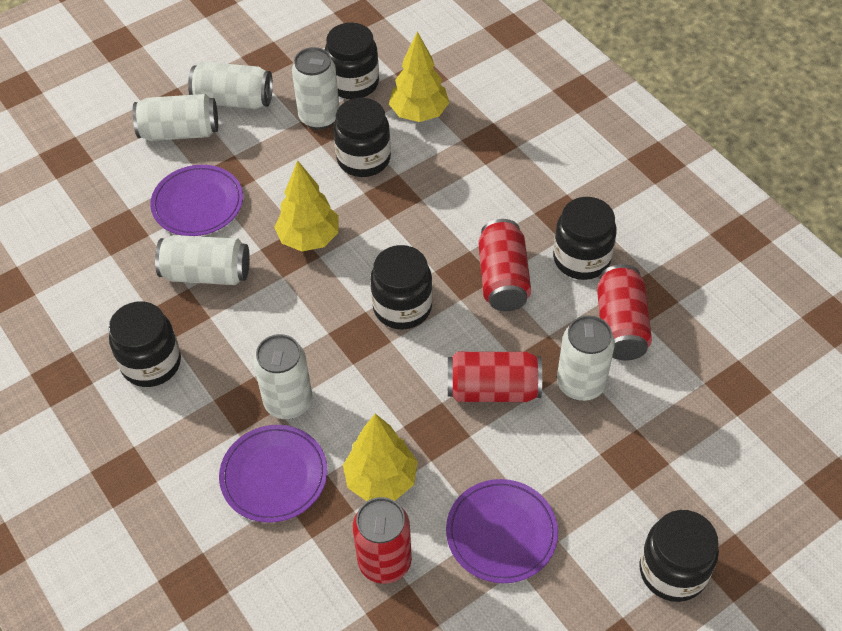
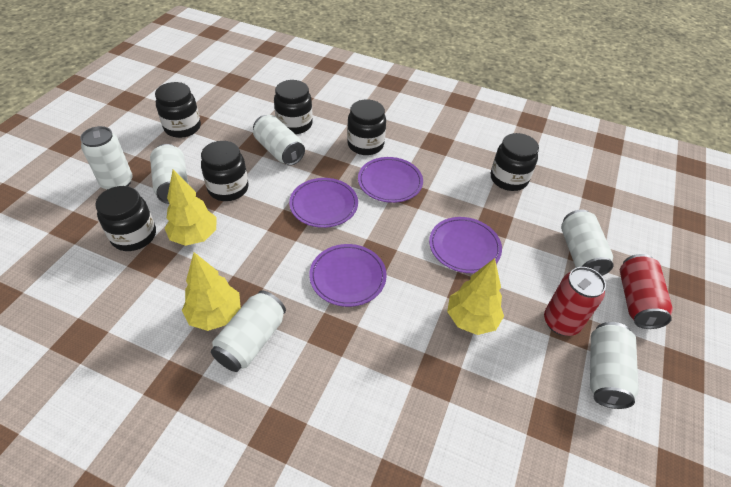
purple plate: 3 -> 4
red can: 4 -> 2

